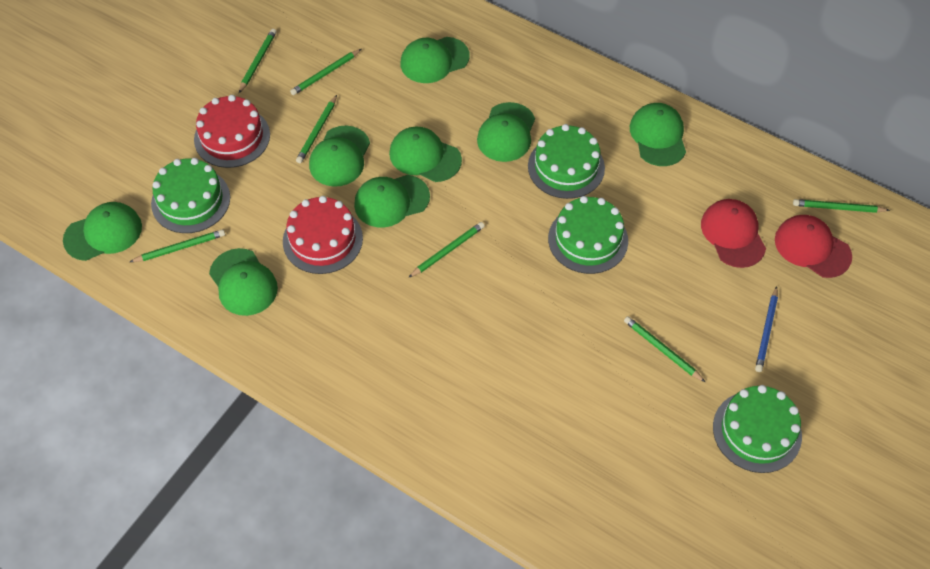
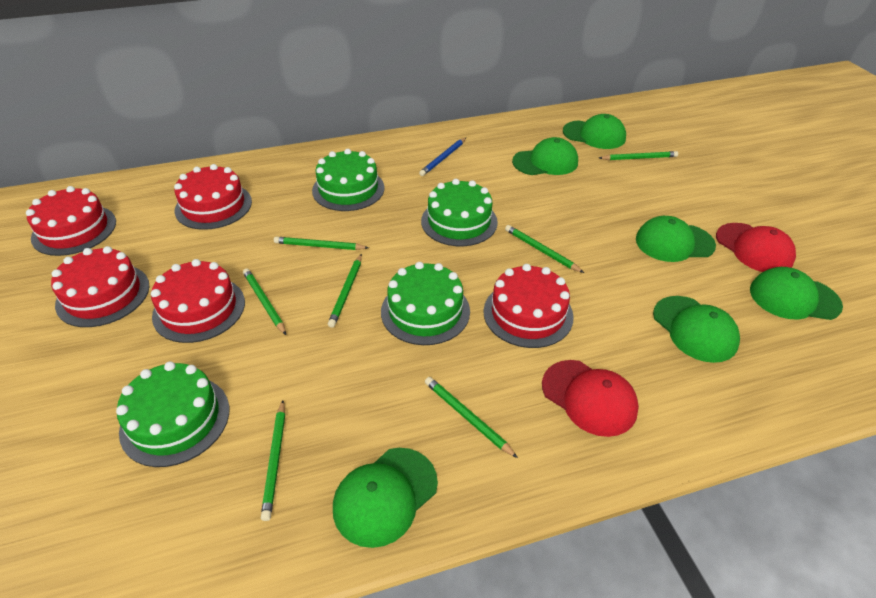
green cap: 8 -> 6
red cake: 2 -> 5

